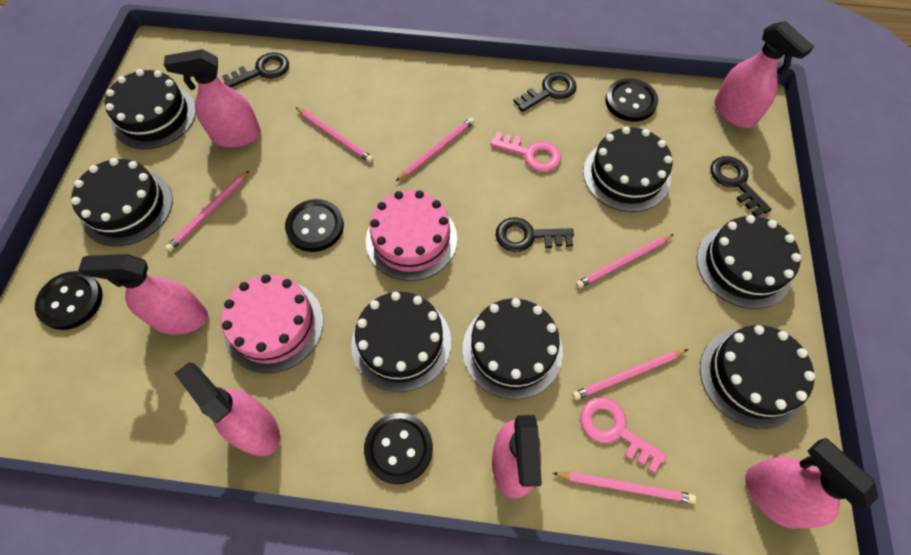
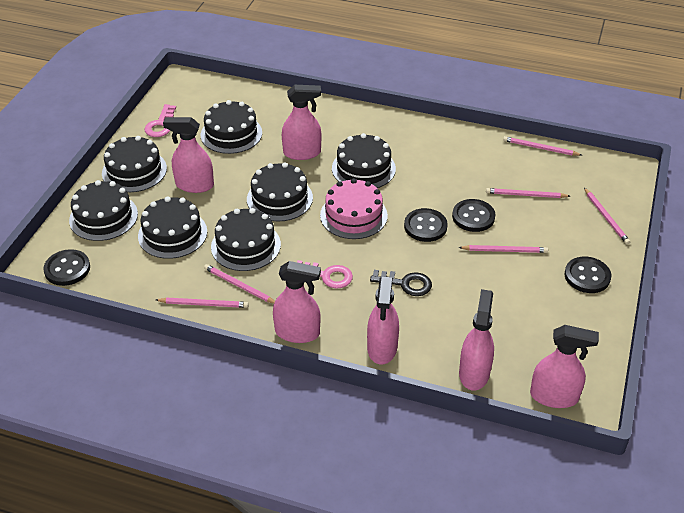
black key: 4 -> 1
pink cake: 2 -> 1

